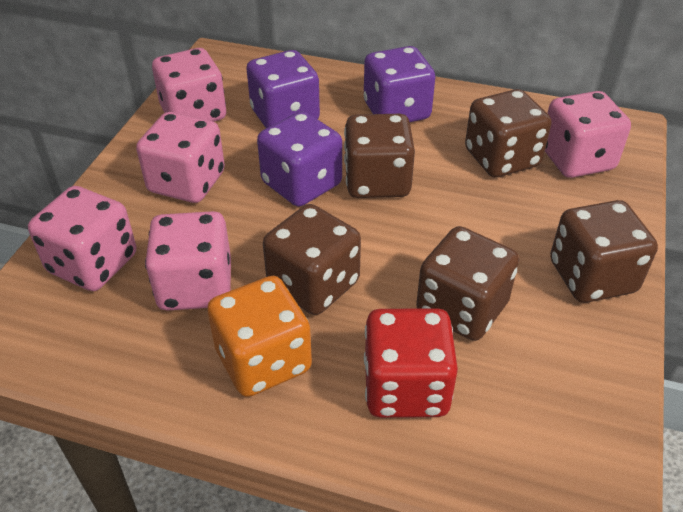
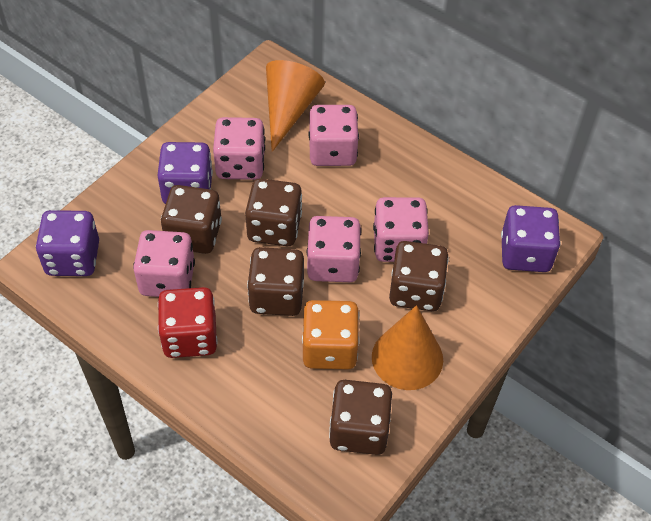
orange cone: 0 -> 2

